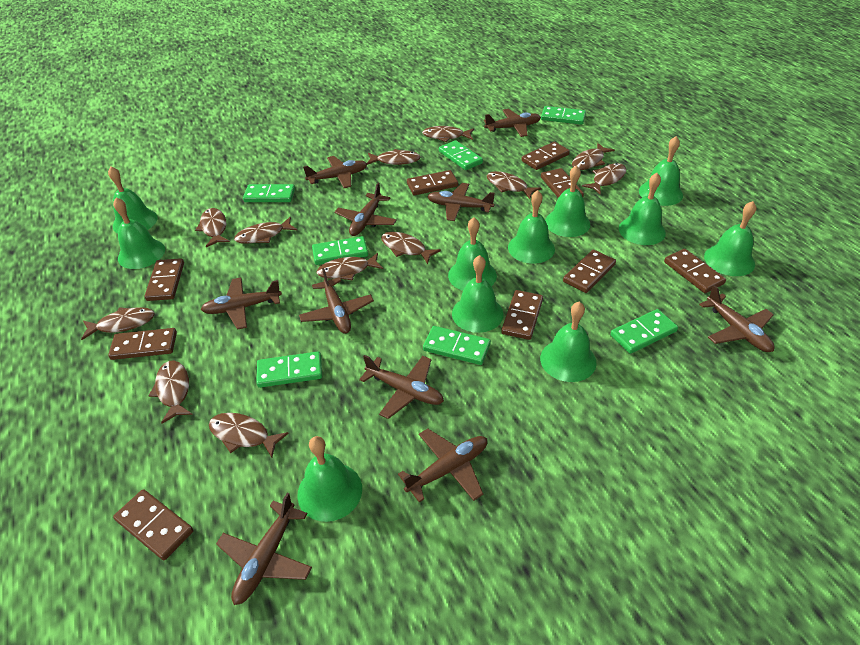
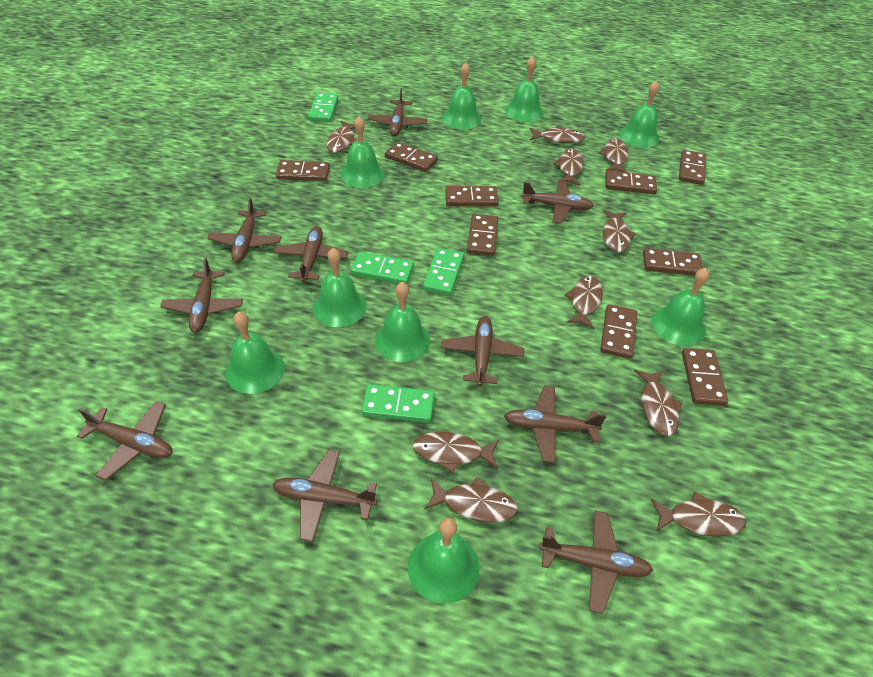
brown fish: 12 -> 10
green bell: 11 -> 9
green domino: 7 -> 4

